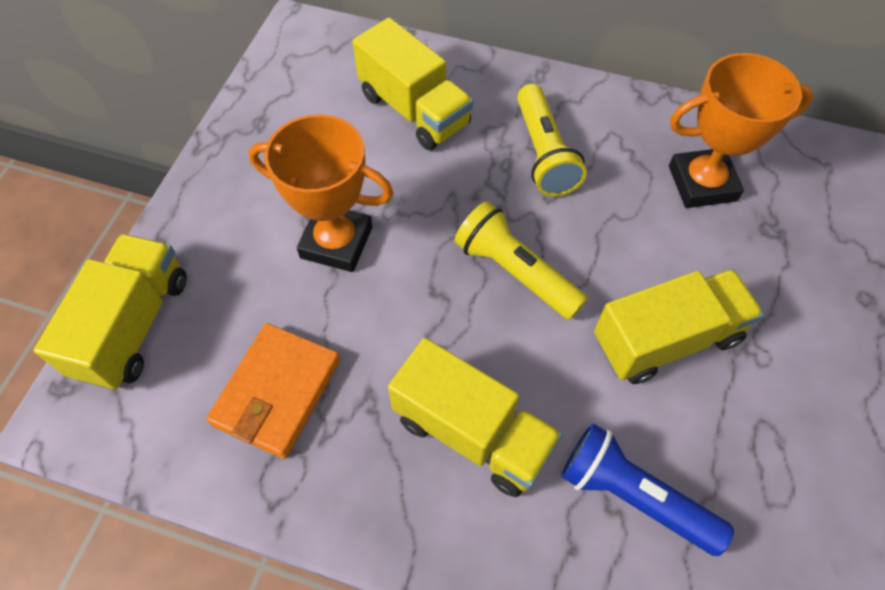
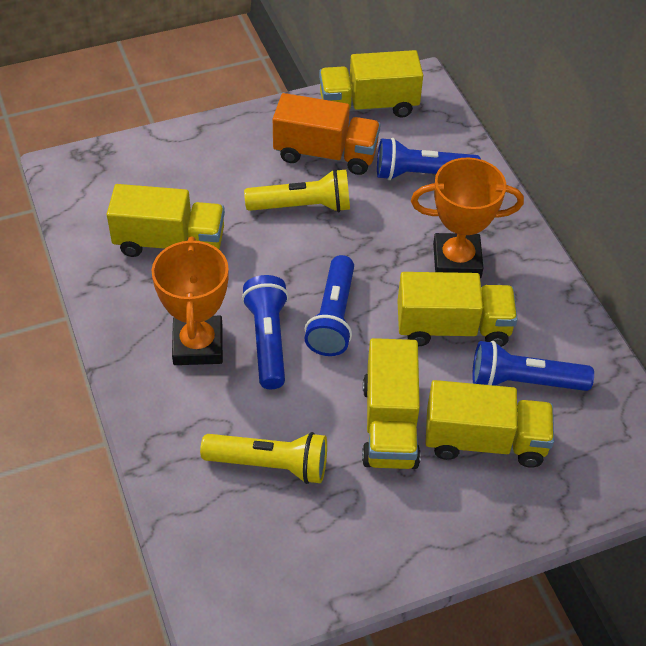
blue flashlight: 1 -> 4
orange truck: 0 -> 1
orange wallet: 1 -> 0
yellow truck: 4 -> 5

